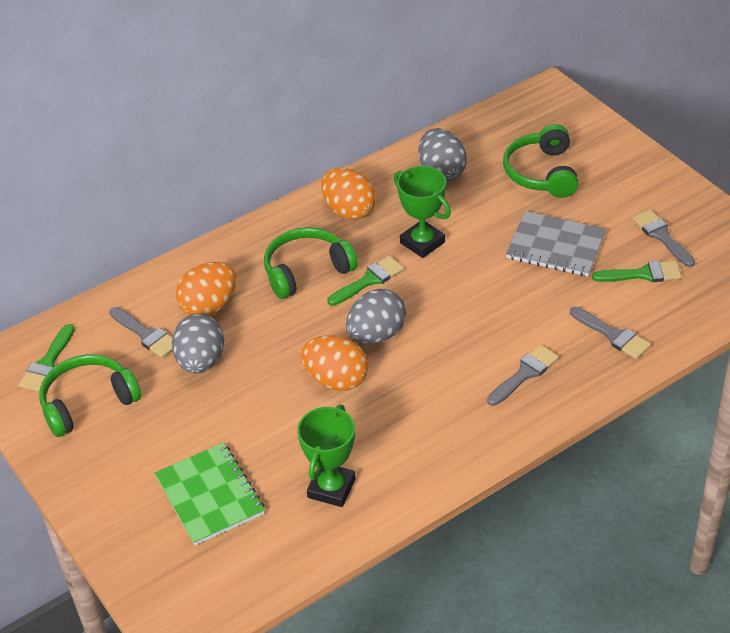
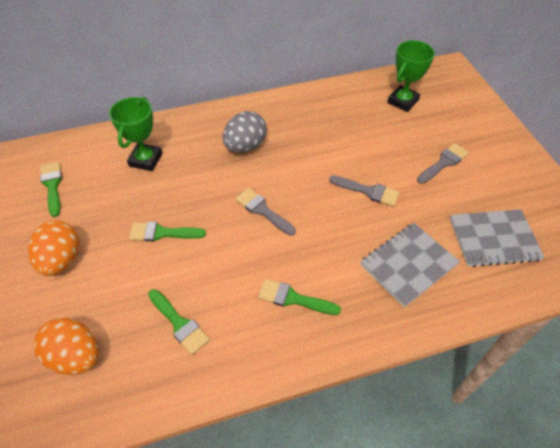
green brush: 3 -> 4
green headphones: 3 -> 0
green notebook: 1 -> 0
grey brush: 4 -> 3
grey egg: 3 -> 1
grey notebook: 1 -> 2
orange egg: 3 -> 2

